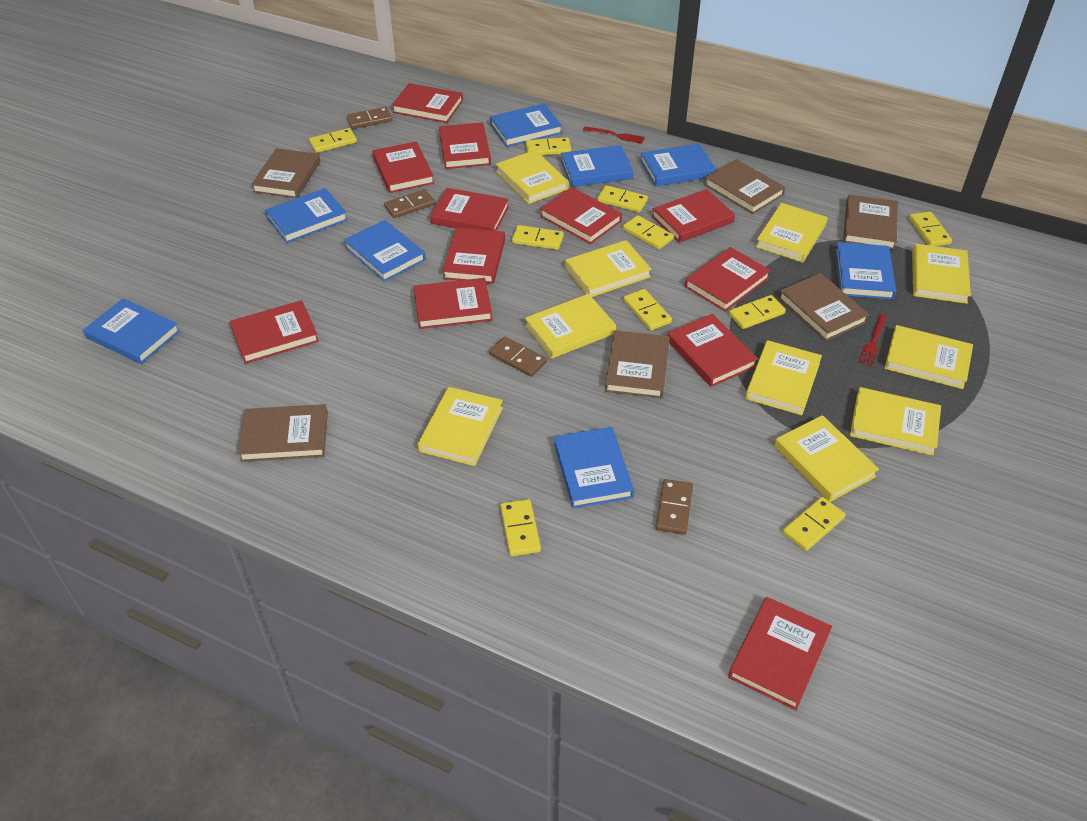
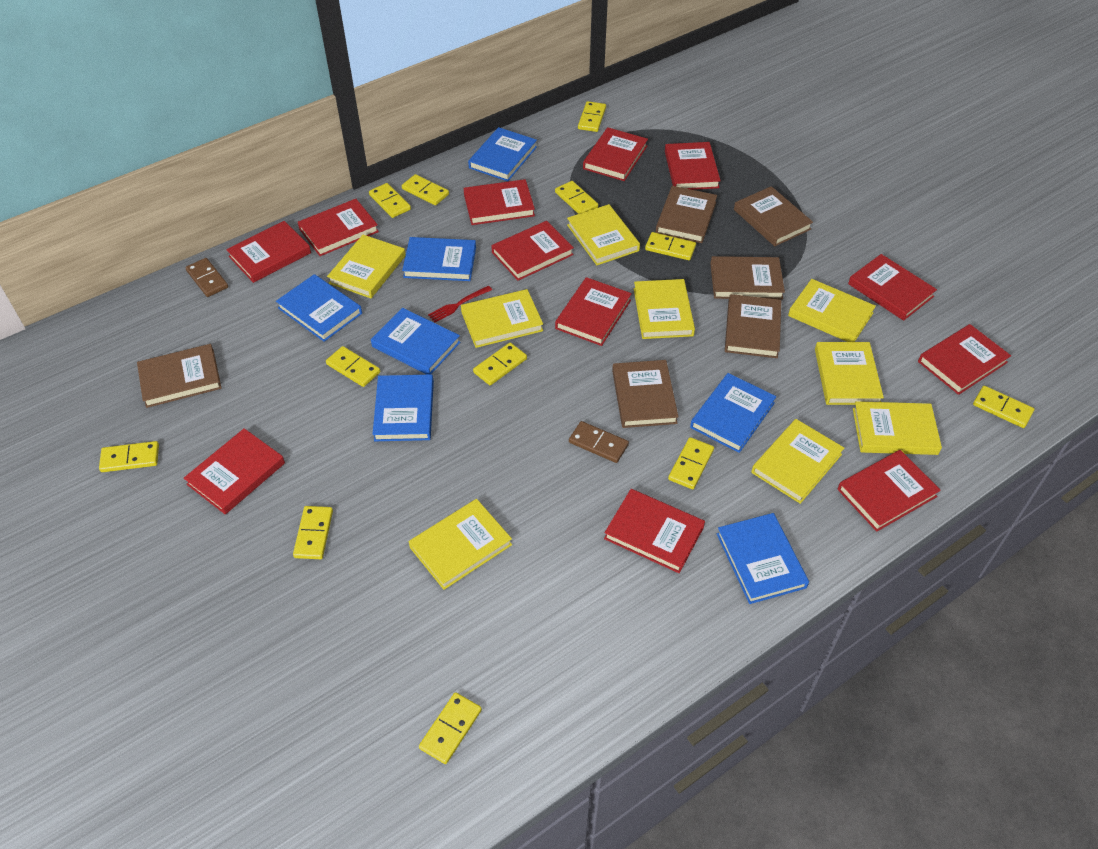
blue book: 8 -> 7
brown domino: 4 -> 2
red fork: 2 -> 1
yellow book: 10 -> 9
yellow domino: 10 -> 12

